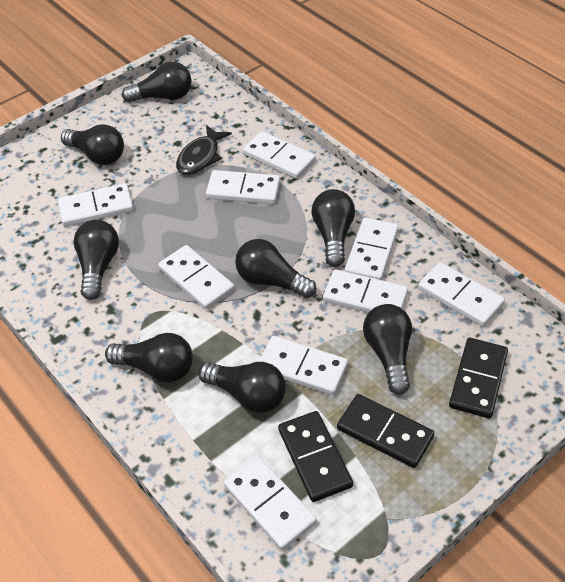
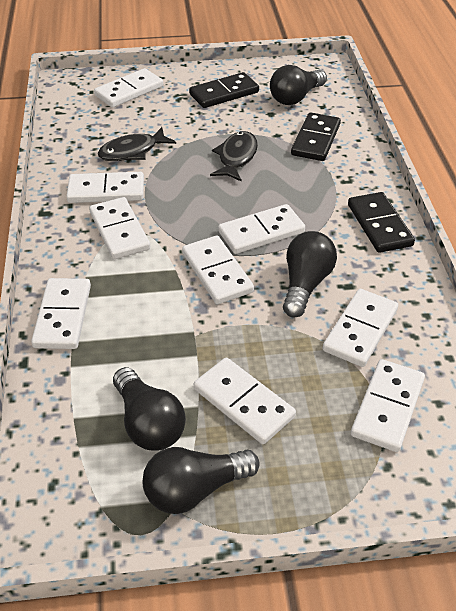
black fish: 1 -> 2
black light bulb: 8 -> 4

